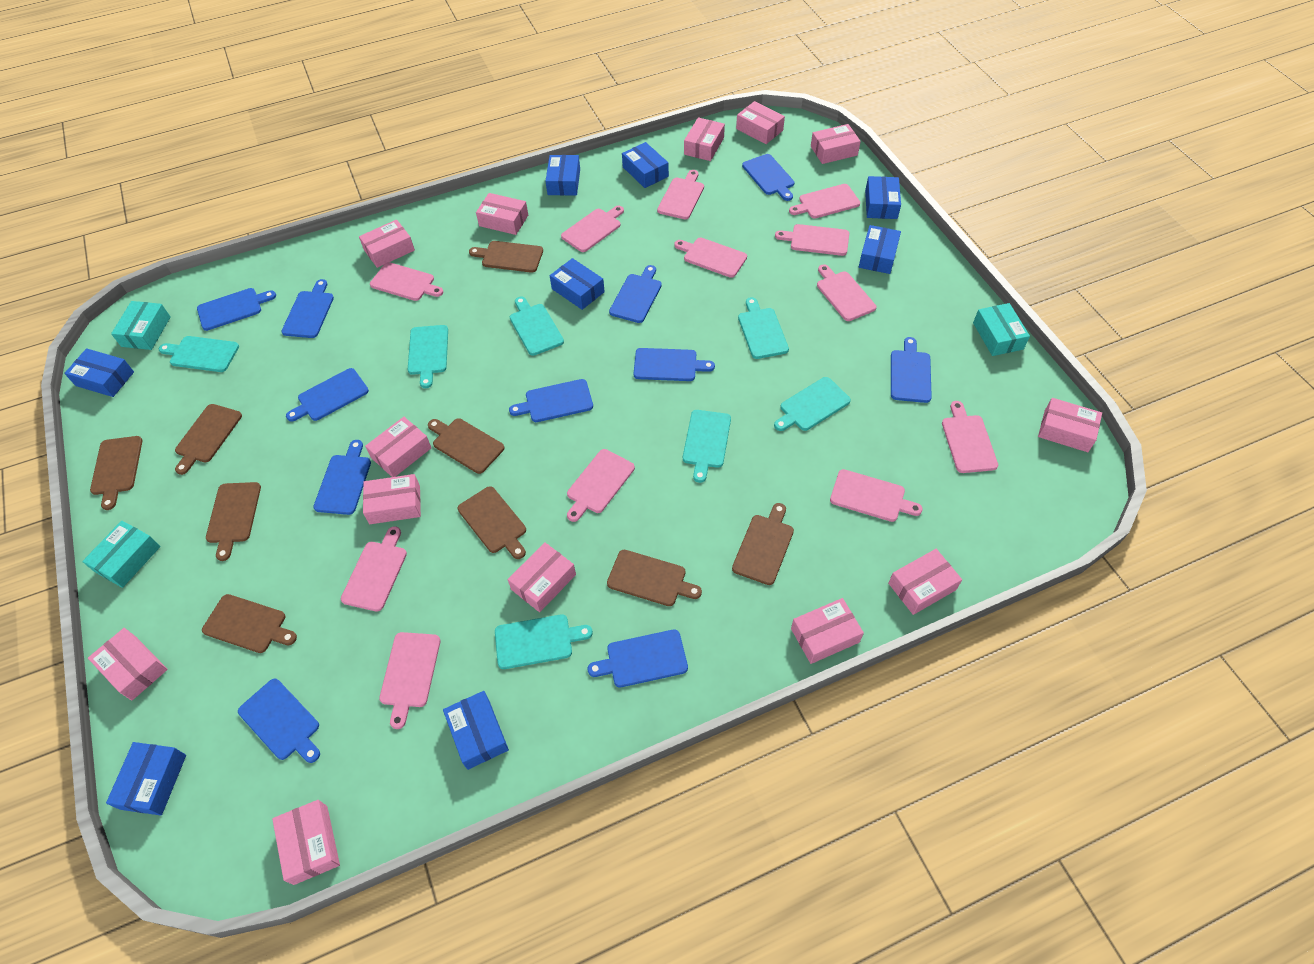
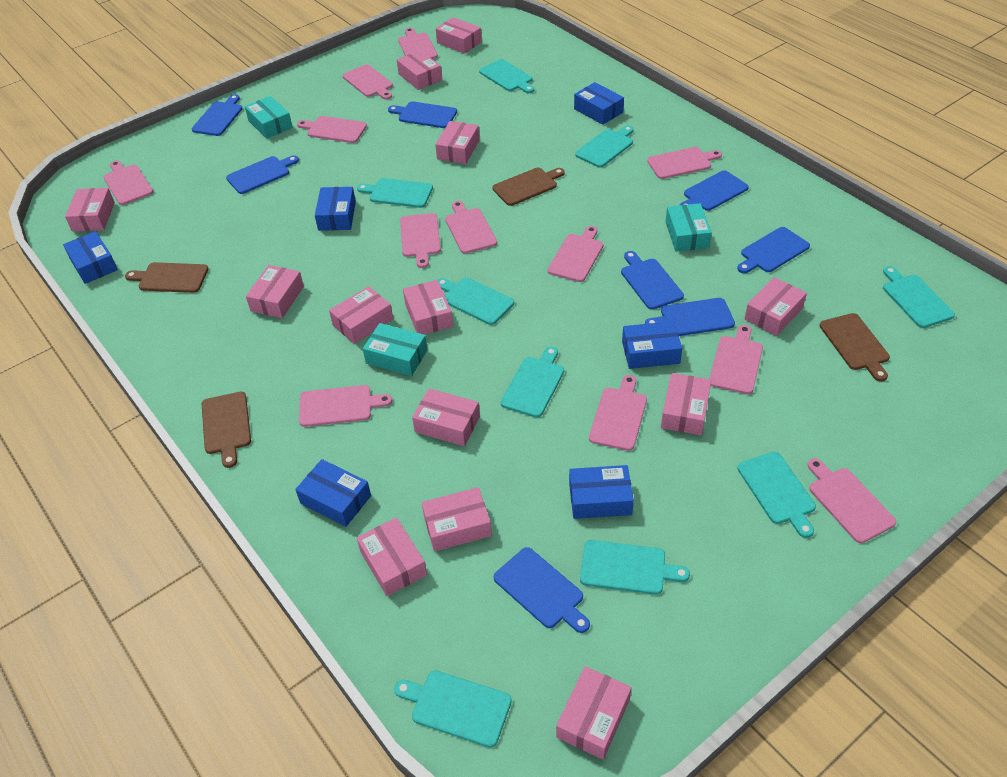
blue box: 8 -> 6
blue cutting board: 11 -> 8
brown cutting board: 9 -> 4
turquoise cutting board: 7 -> 9

